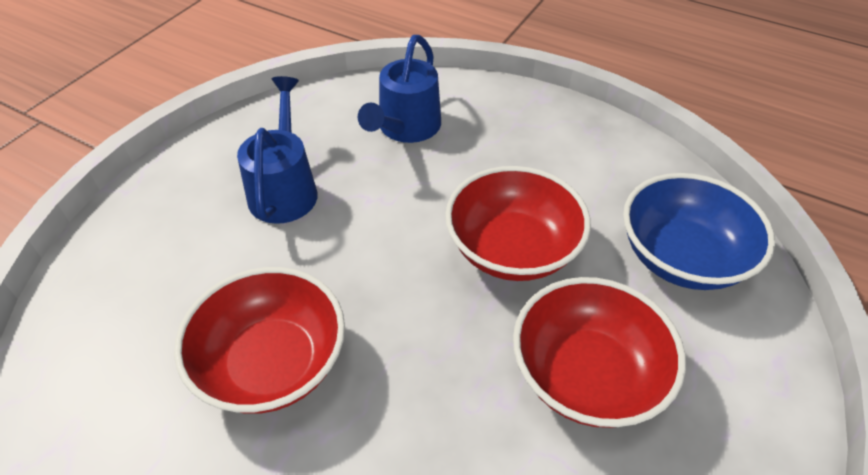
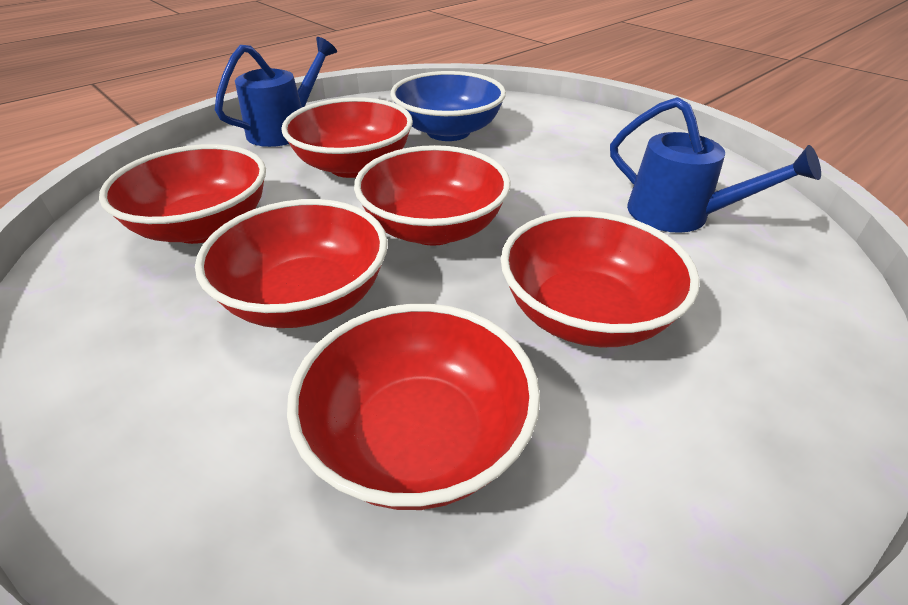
red bowl: 3 -> 6

